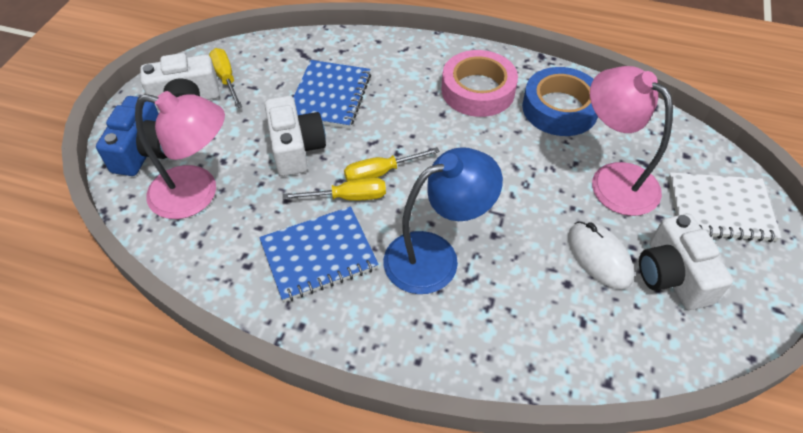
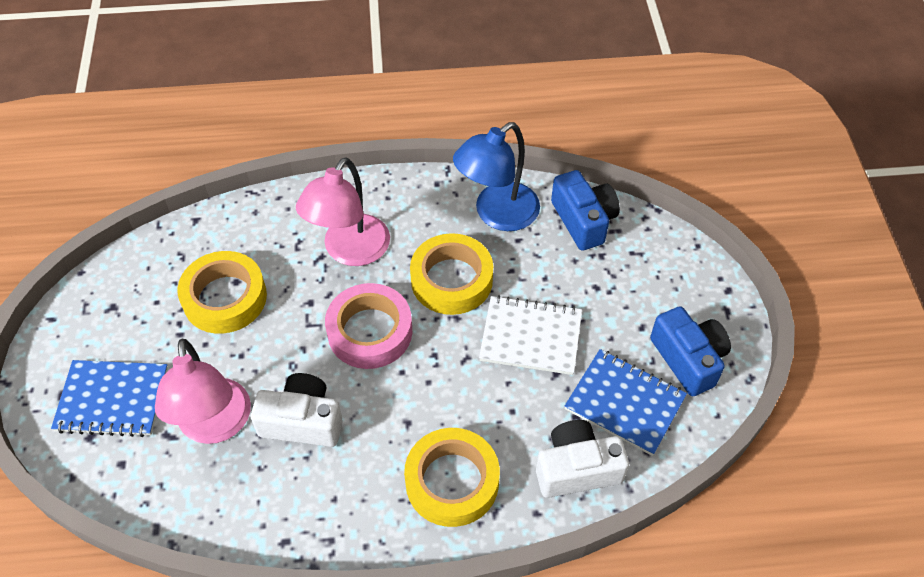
blue camera: 1 -> 2
blue tape: 1 -> 0
white camera: 3 -> 2
white mouse: 1 -> 0
yellow screwdriver: 3 -> 0
yellow tape: 0 -> 3

